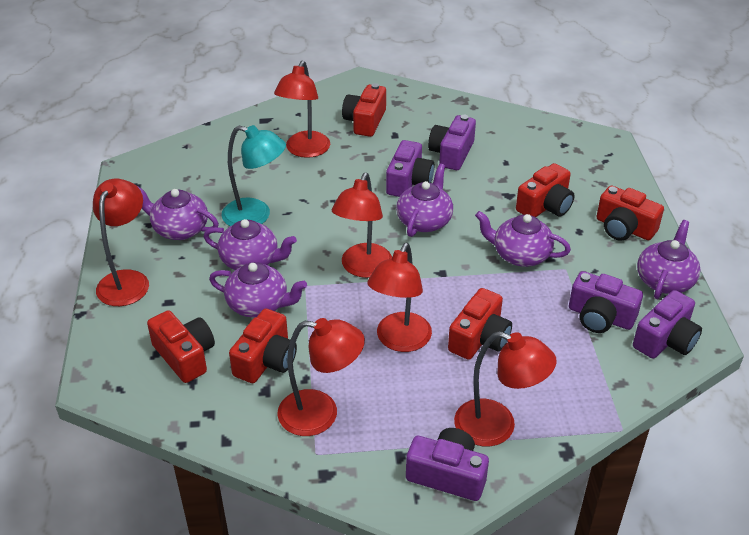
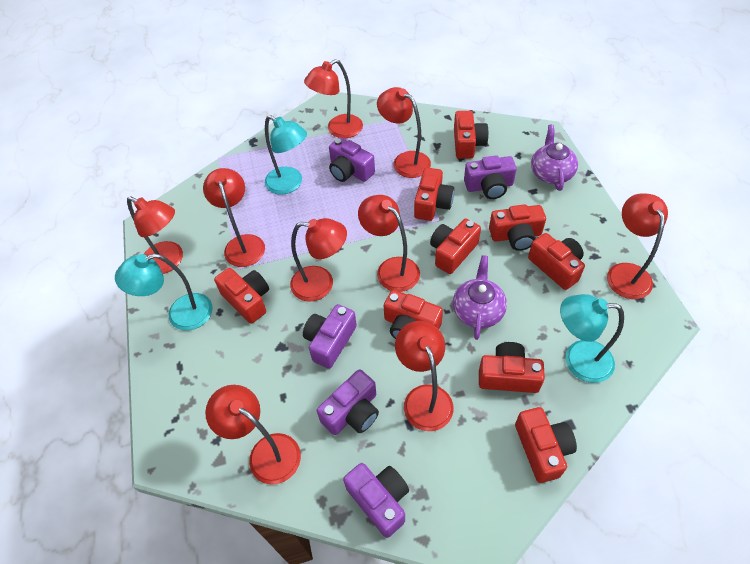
purple teapot: 6 -> 2
red camera: 6 -> 9
red lamp: 6 -> 9
turquoise lamp: 1 -> 3

